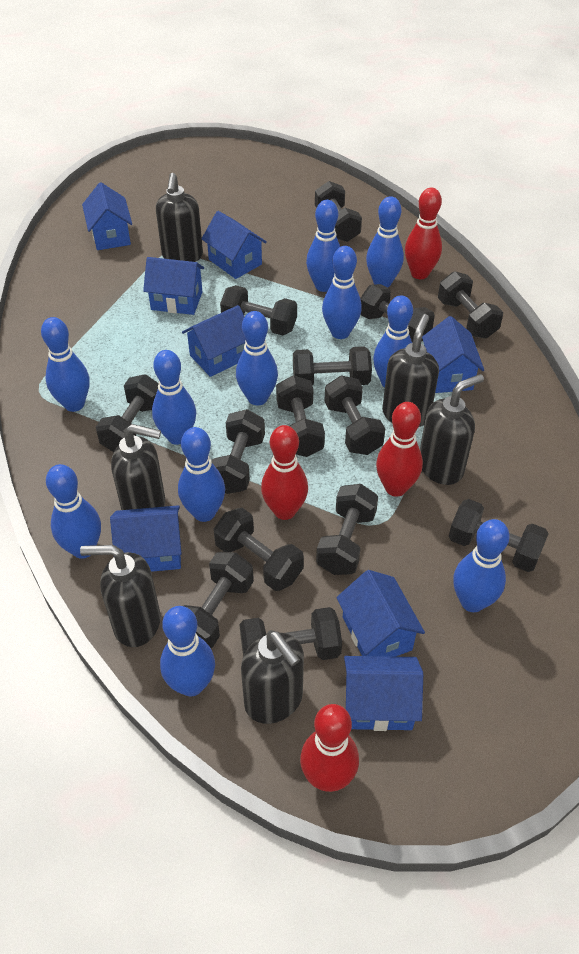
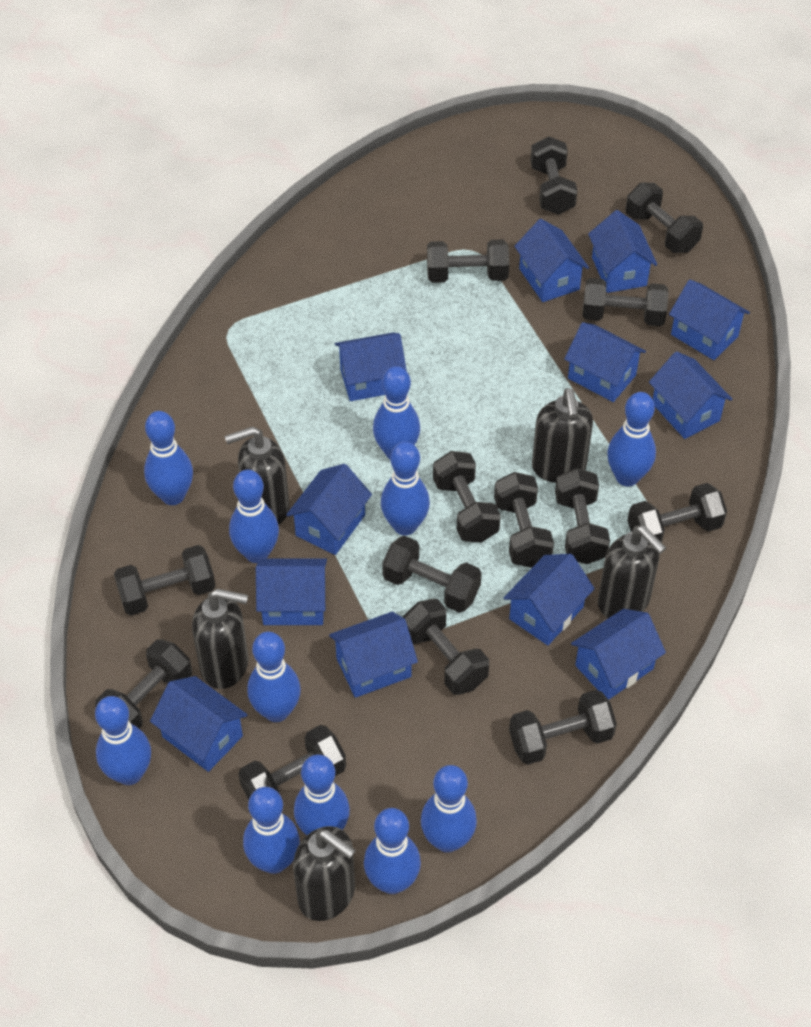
black soap dispenser: 6 -> 5
blue house: 8 -> 12
red bowling pin: 4 -> 0

